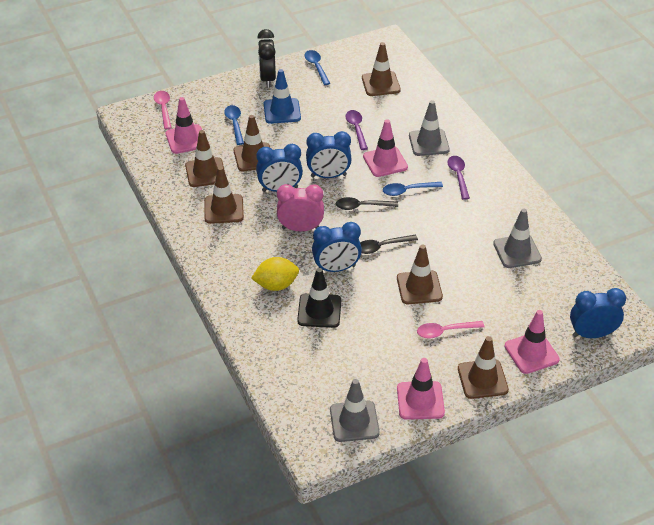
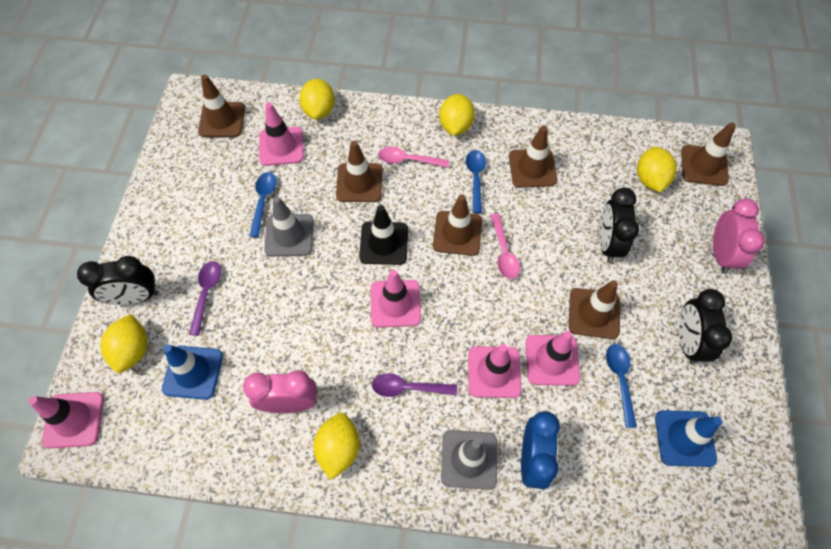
black clock: 1 -> 3
black spoon: 2 -> 0
blue clock: 4 -> 1
blue traffic cone: 1 -> 2
grey traffic cone: 3 -> 2
pink clock: 1 -> 2
pink traffic cone: 4 -> 5
yellow lemon: 1 -> 5

